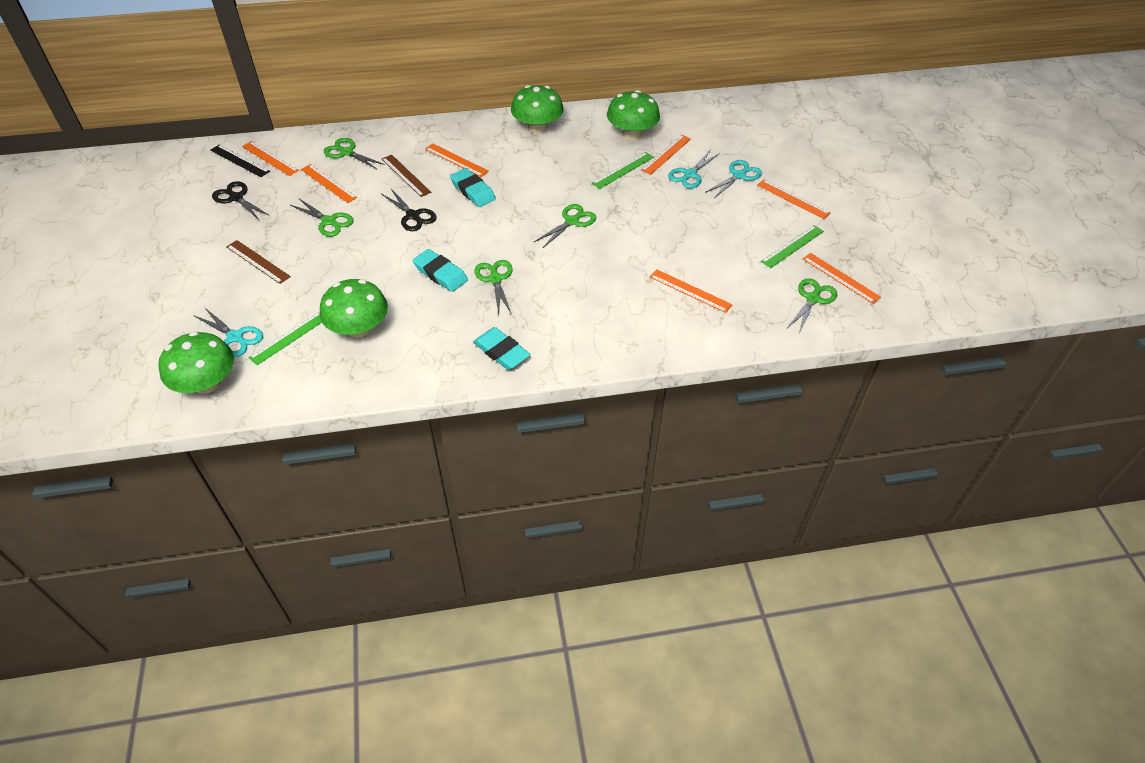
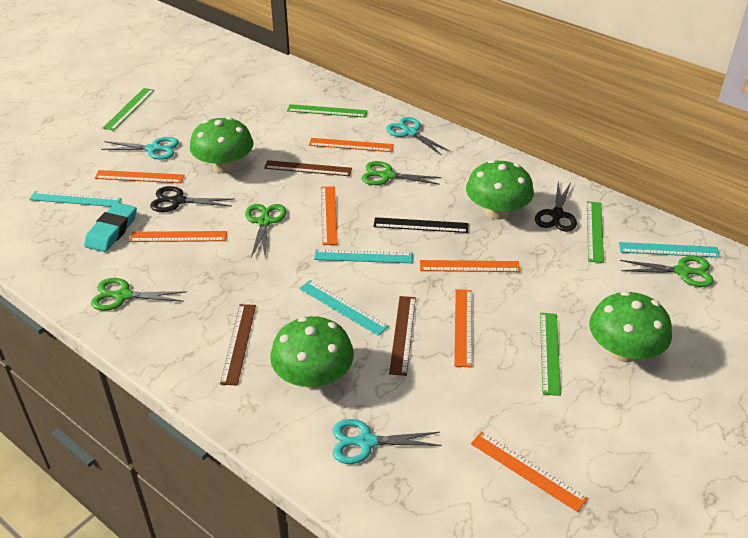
brown ruler: 2 -> 3
green ruler: 3 -> 4
green scissors: 5 -> 4
turquoise eraser: 3 -> 1
turquoise ruler: 0 -> 4

